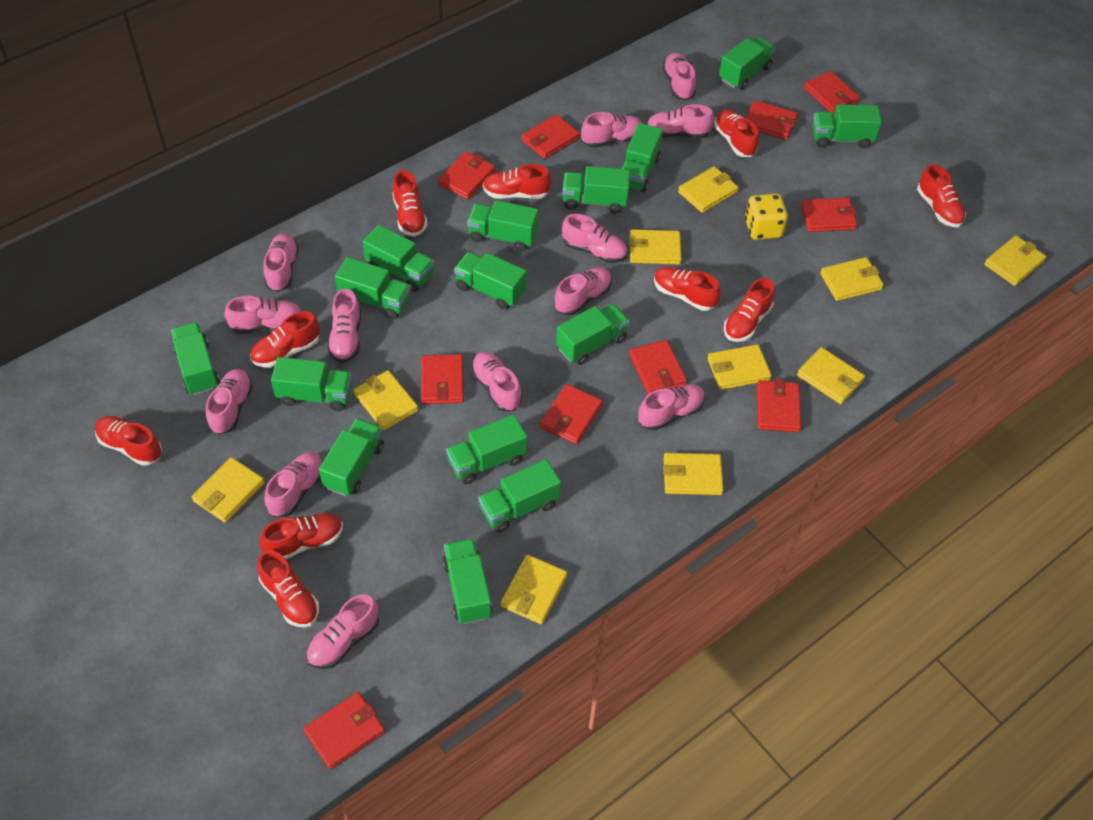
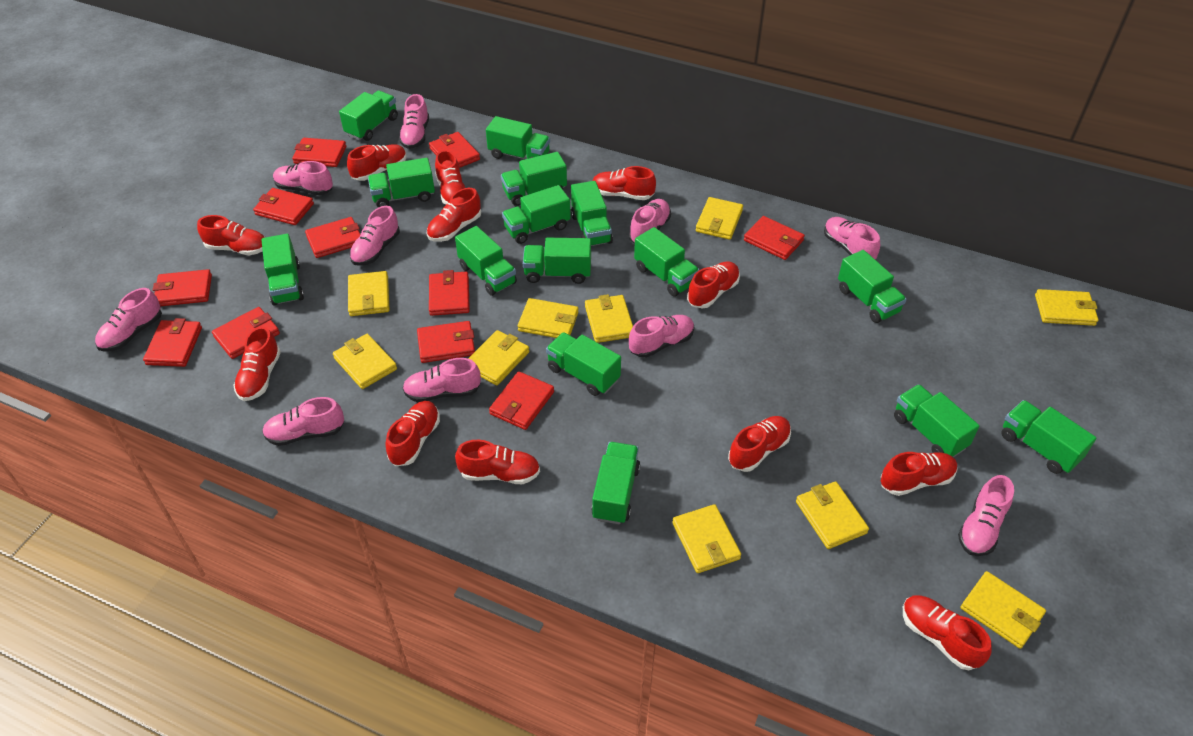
pink shoe: 13 -> 10
red shoe: 10 -> 12
red wallet: 10 -> 11
yellow dice: 1 -> 0

